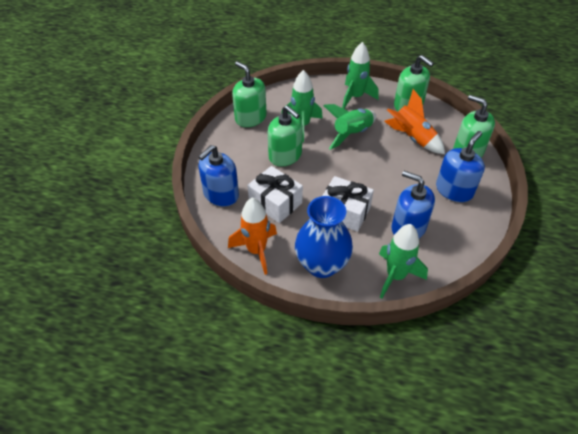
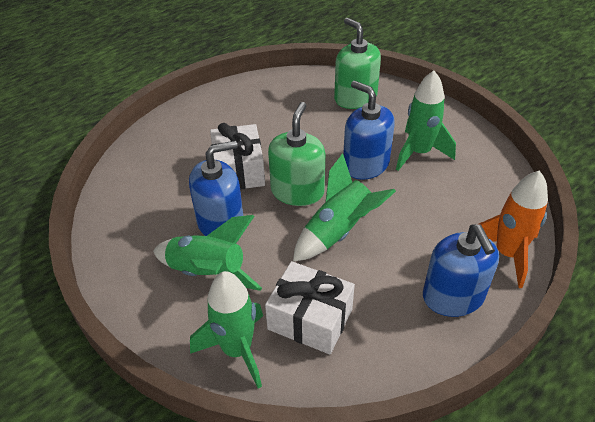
blue vase: 1 -> 0
green soap dispenser: 4 -> 2
orange rocket: 2 -> 1

